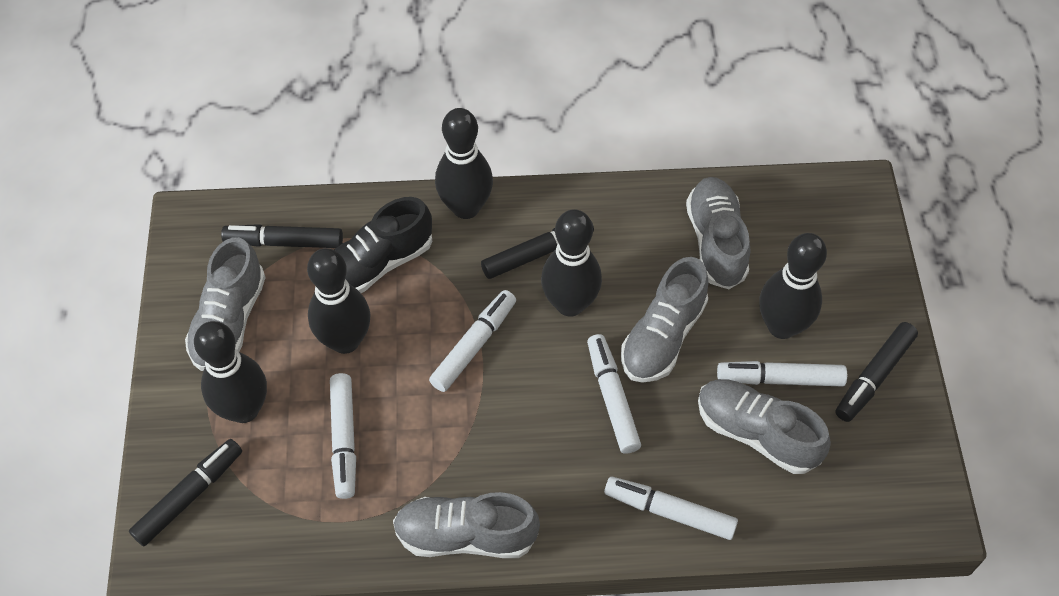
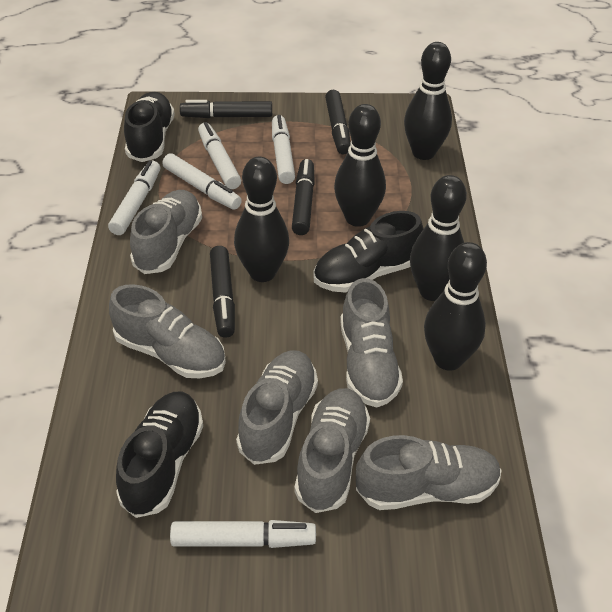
black shoe: 1 -> 3
grey shoe: 5 -> 6

